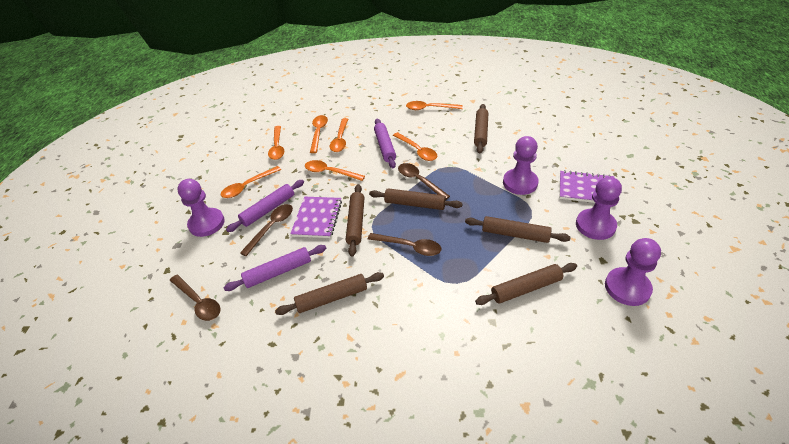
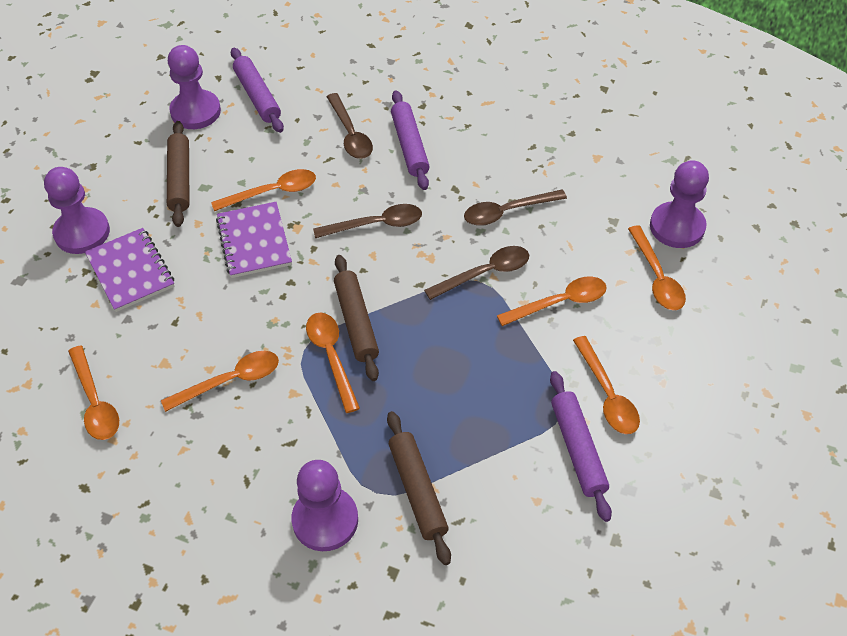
brown rolling pin: 6 -> 3

